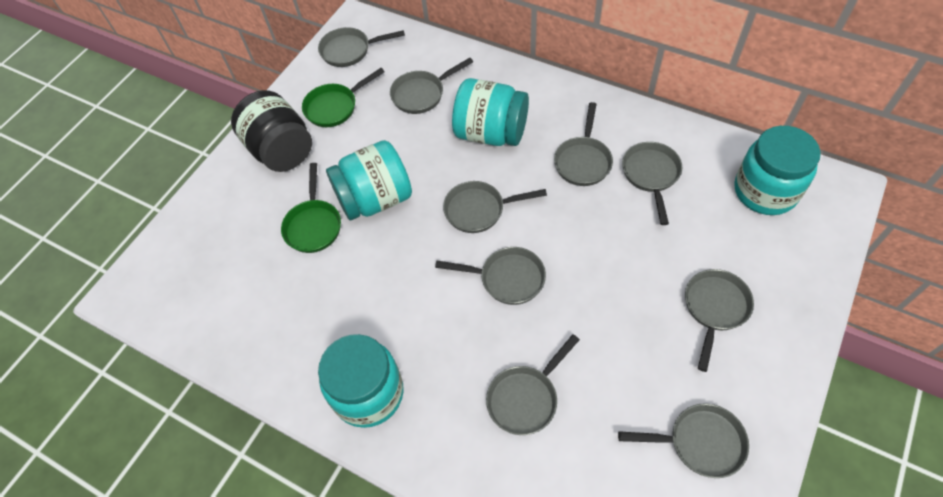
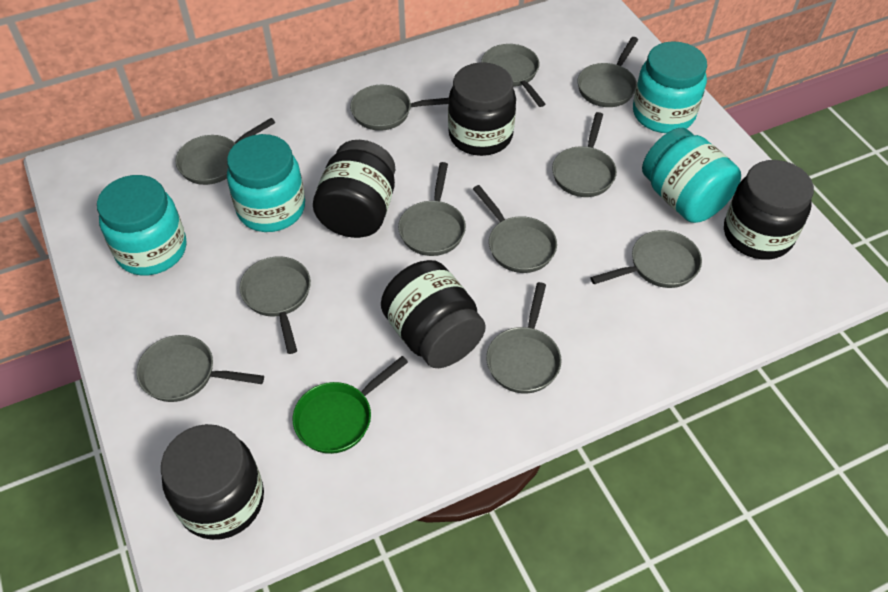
black jar: 1 -> 5
green pan: 2 -> 1
grey pan: 9 -> 11

